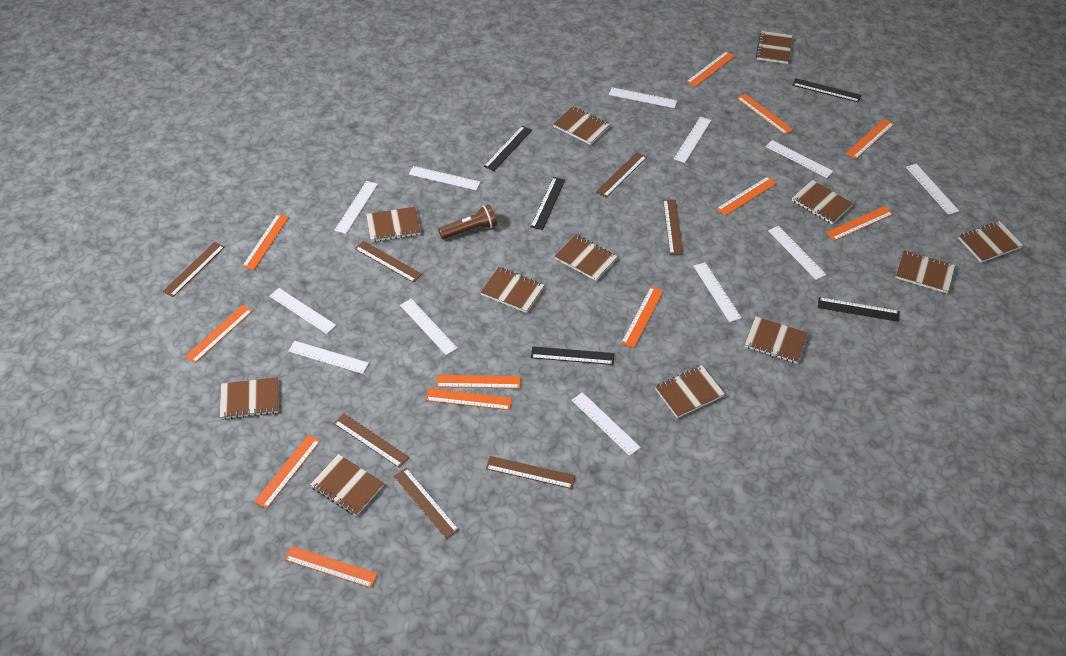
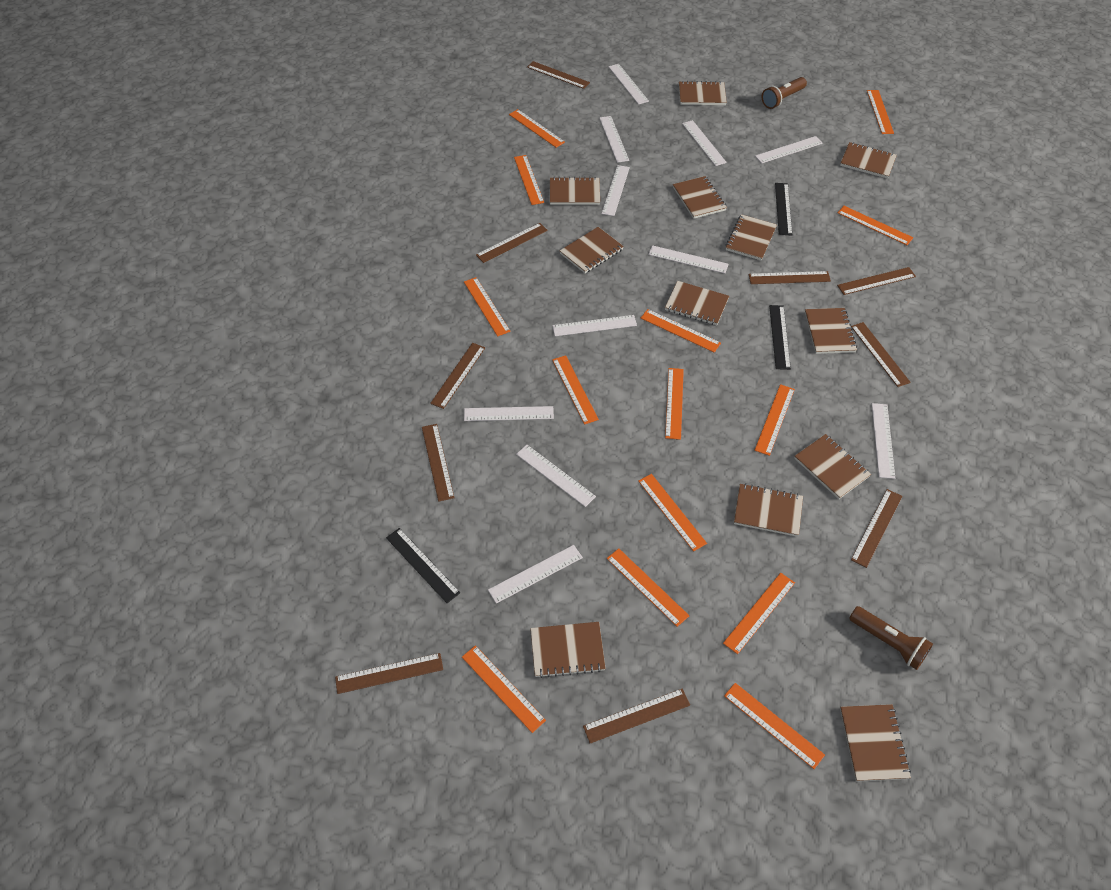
black ruler: 5 -> 3
brown flashlight: 1 -> 2
brown ruler: 7 -> 10
orange ruler: 12 -> 14
white ruler: 12 -> 11

